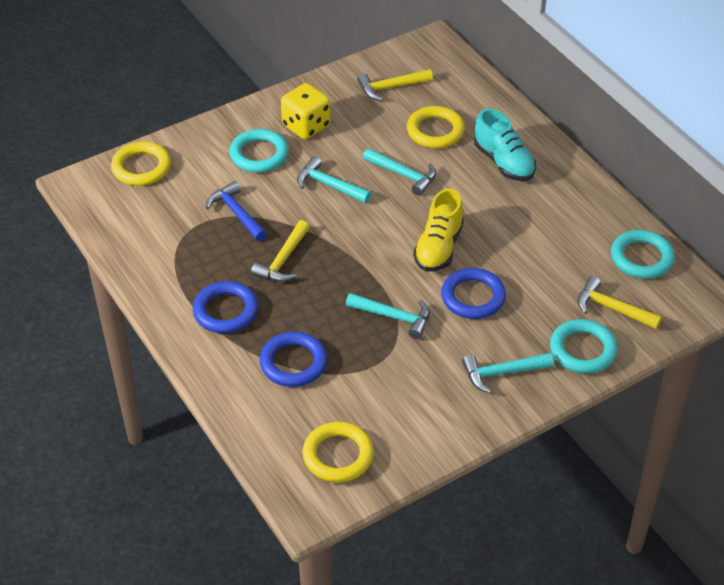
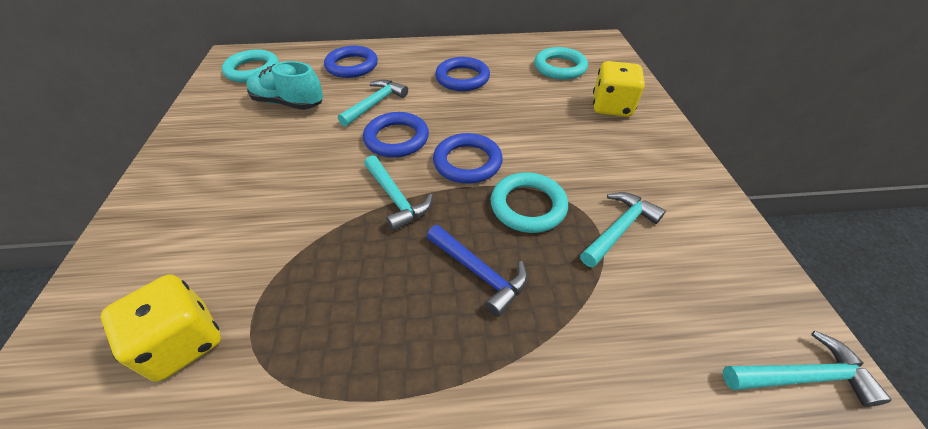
blue ring: 3 -> 4
yellow dice: 1 -> 2
yellow hammer: 3 -> 0
yellow ring: 3 -> 0
yellow shoe: 1 -> 0

